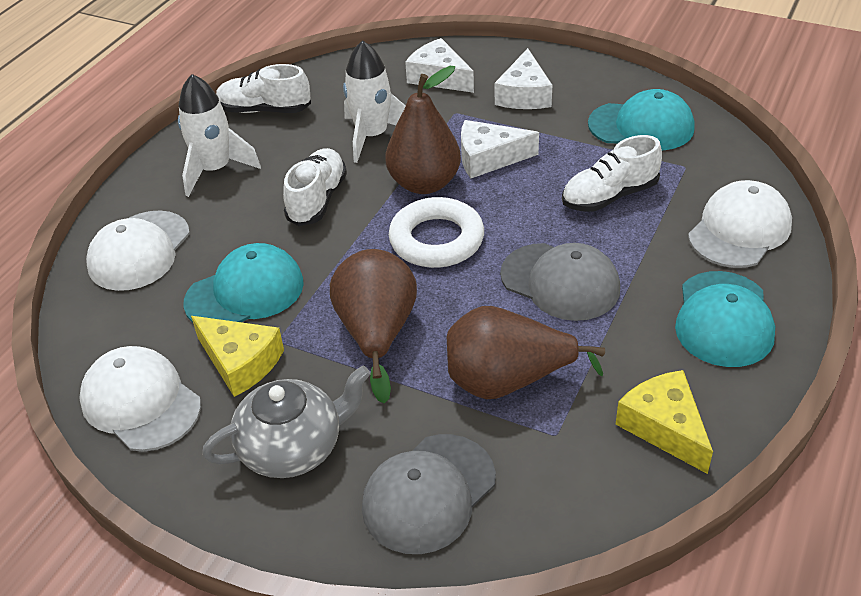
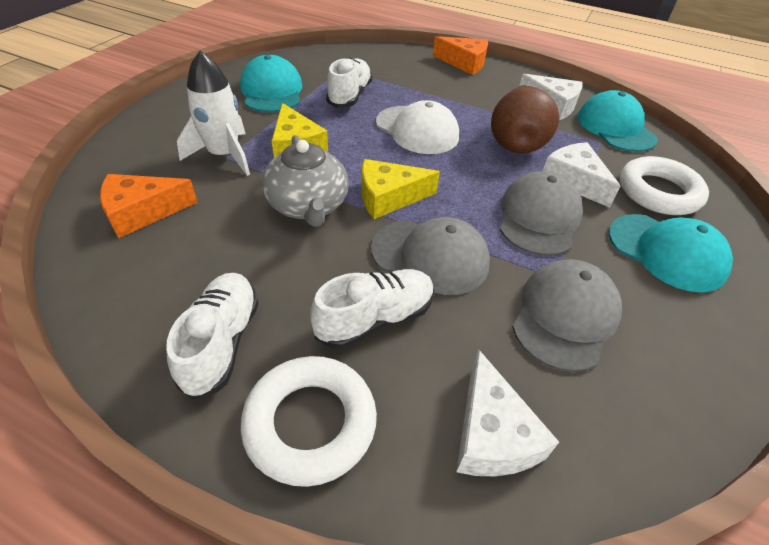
brown pear: 3 -> 1
grey cap: 2 -> 3
orange cheese: 0 -> 2
white cap: 3 -> 1
white ring: 1 -> 2
white rocket: 2 -> 1

